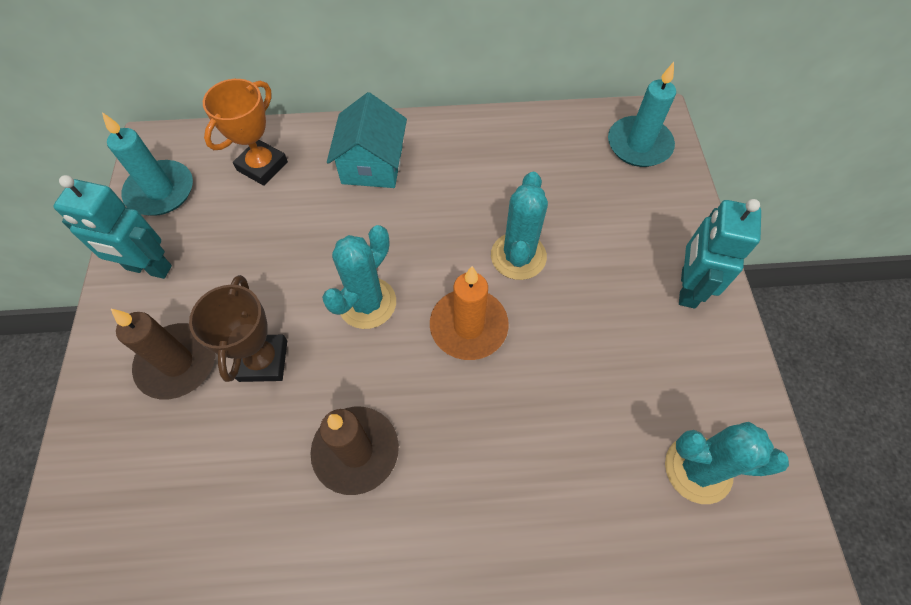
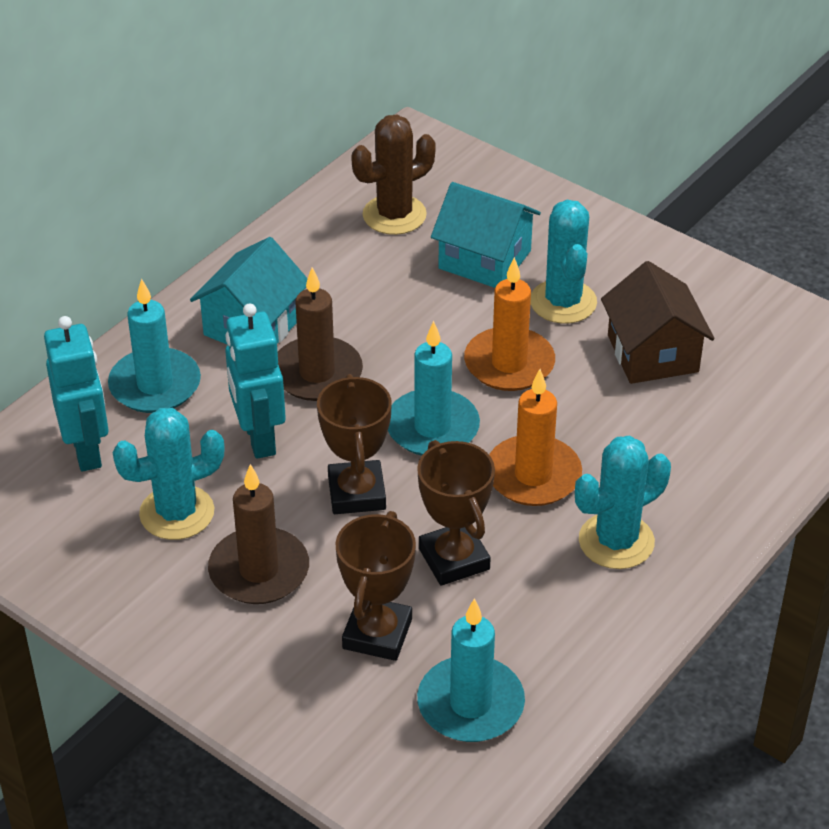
brown cactus: 0 -> 1
brown house: 0 -> 1
brown trophy: 1 -> 3
orange candle: 1 -> 2
orange trophy: 1 -> 0
turquoise candle: 2 -> 3
turquoise house: 1 -> 2

